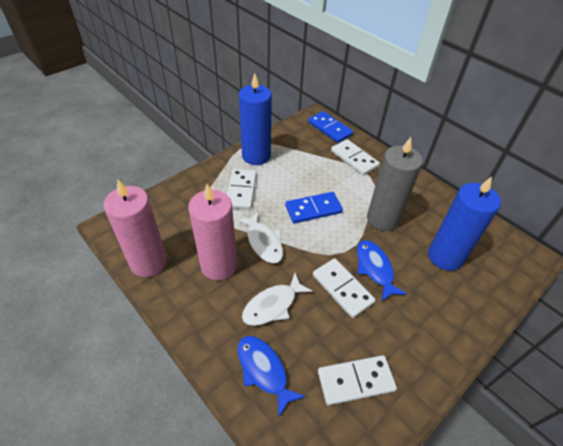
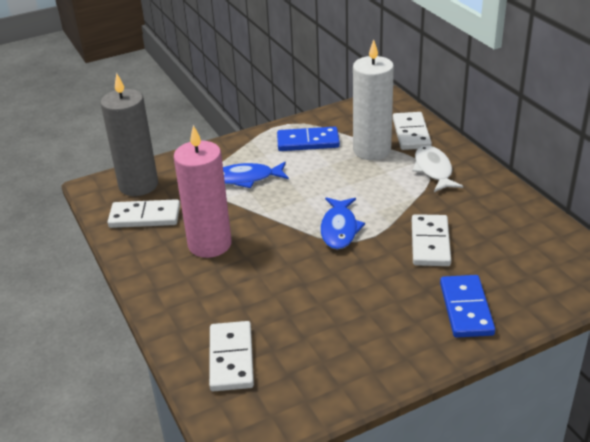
blue candle: 2 -> 0
pink candle: 2 -> 1
white candle: 0 -> 1
white fish: 2 -> 1

